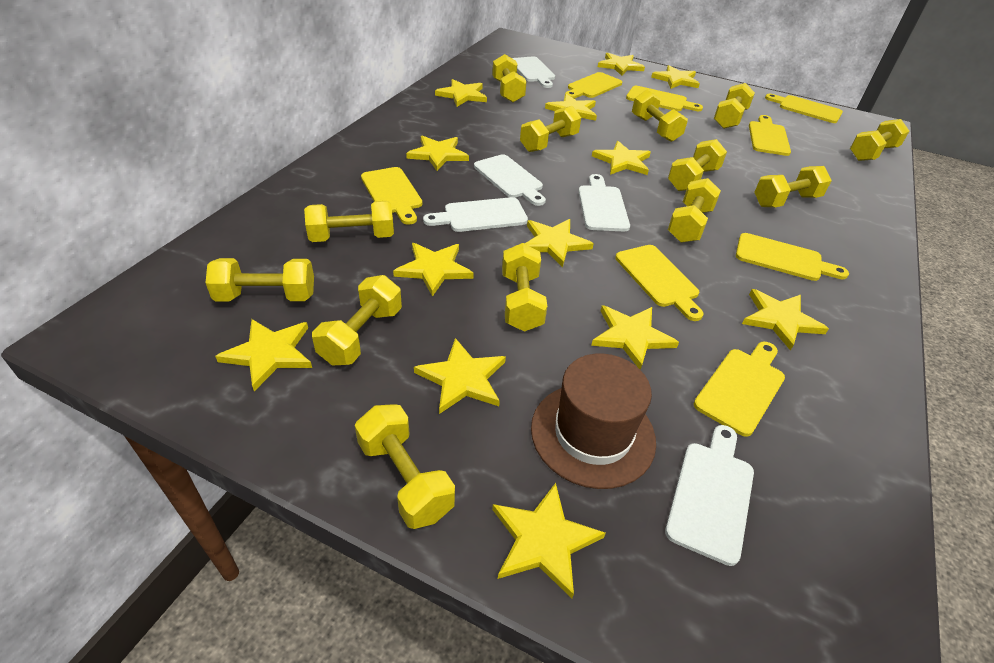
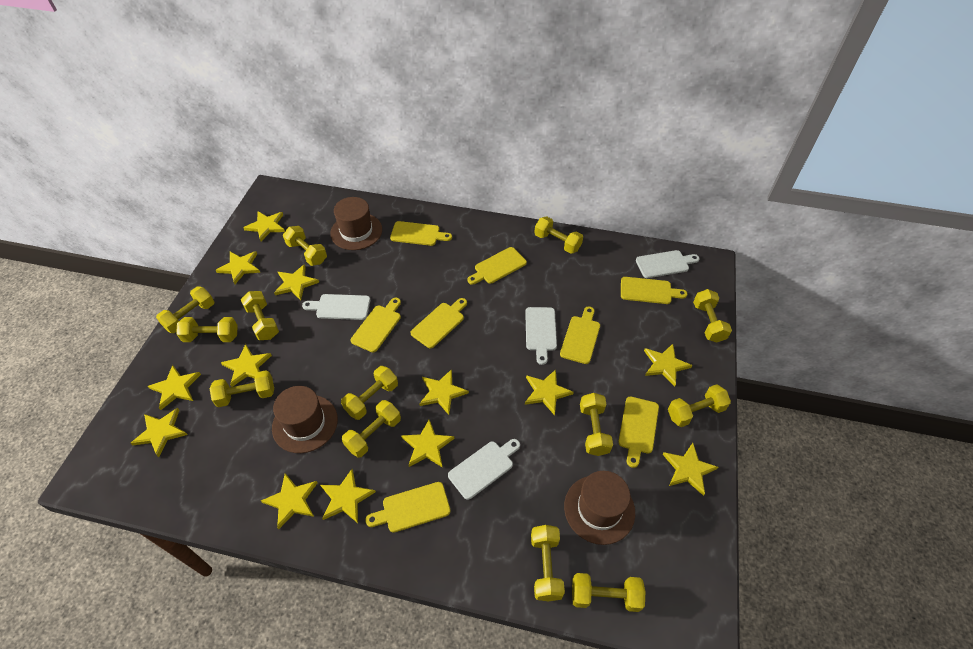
brown hat: 1 -> 3
white cutting board: 5 -> 4

